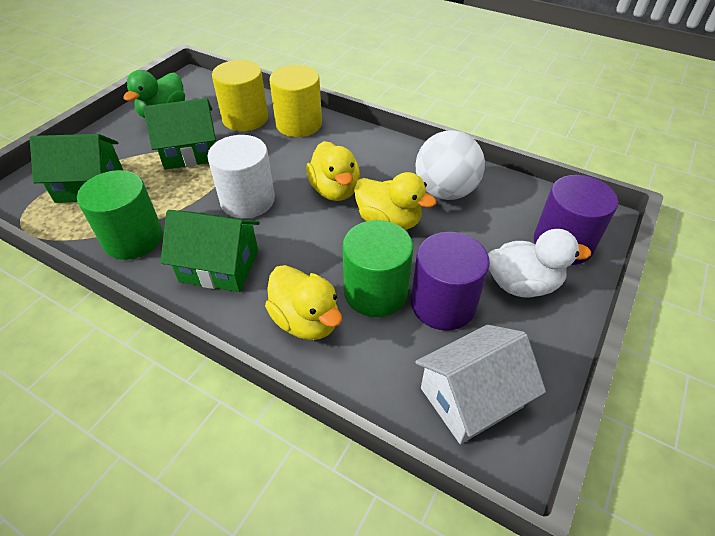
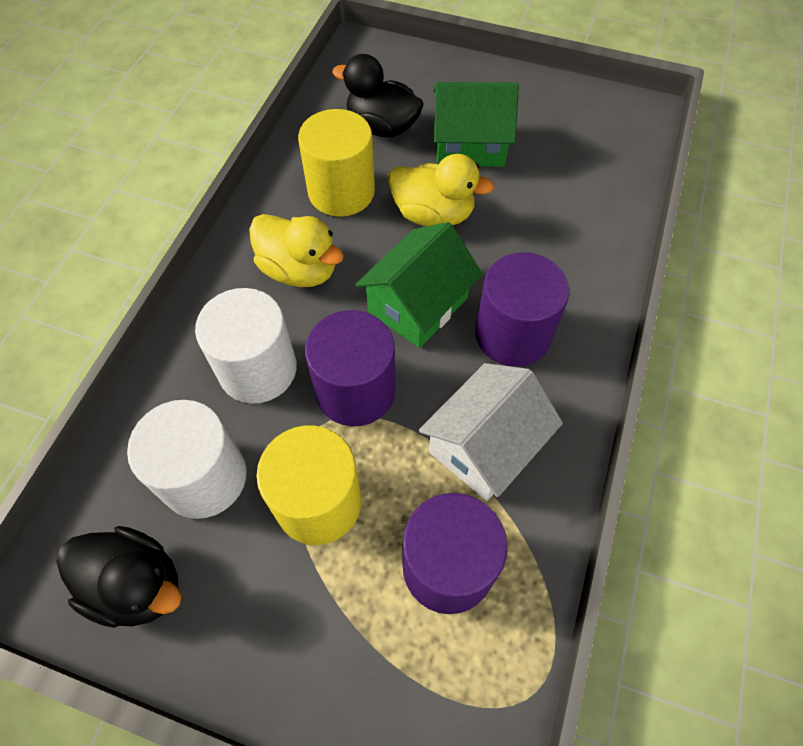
black duck: 0 -> 2
green cylinder: 2 -> 0
green duck: 1 -> 0
green house: 3 -> 2
purple cylinder: 2 -> 3
white ball: 1 -> 0
white cylinder: 1 -> 2
white duck: 1 -> 0
yellow duck: 3 -> 2

